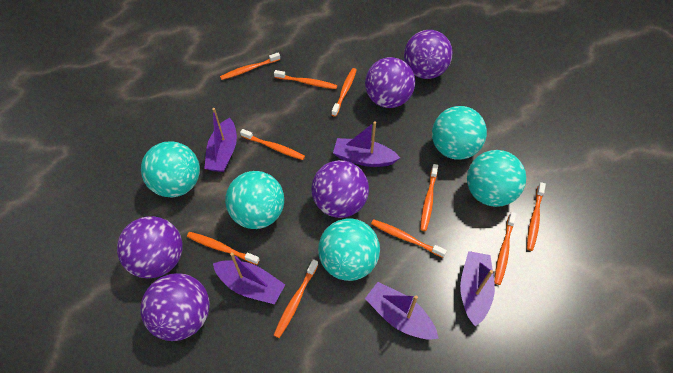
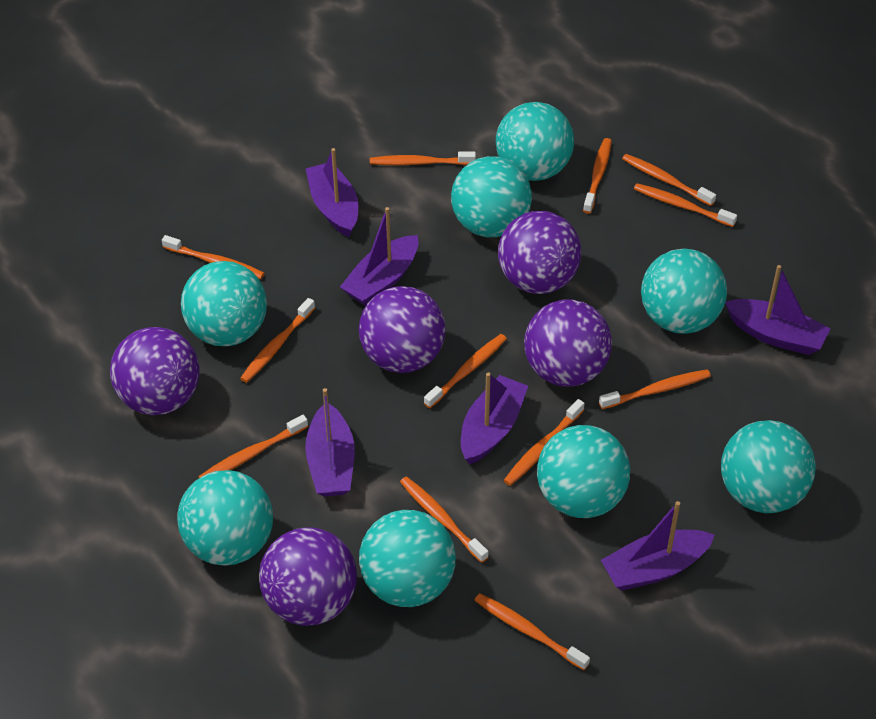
orange toothbrush: 10 -> 12
purple boat: 5 -> 6
turquoise ball: 5 -> 8

